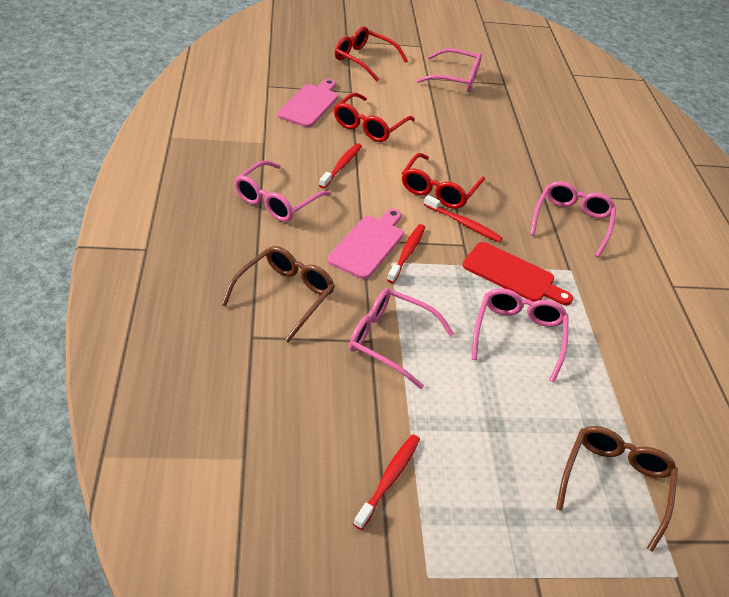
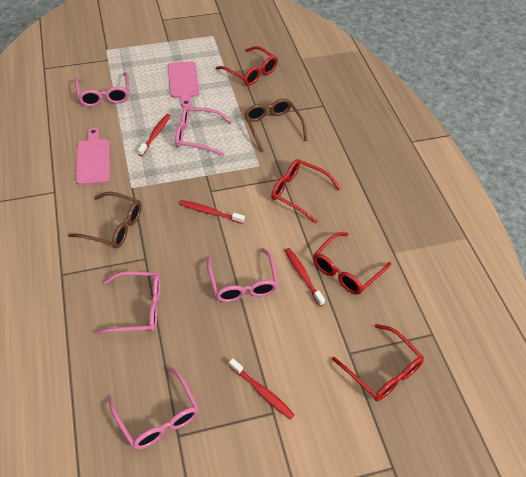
red cutting board: 1 -> 0
red glasses: 3 -> 4

